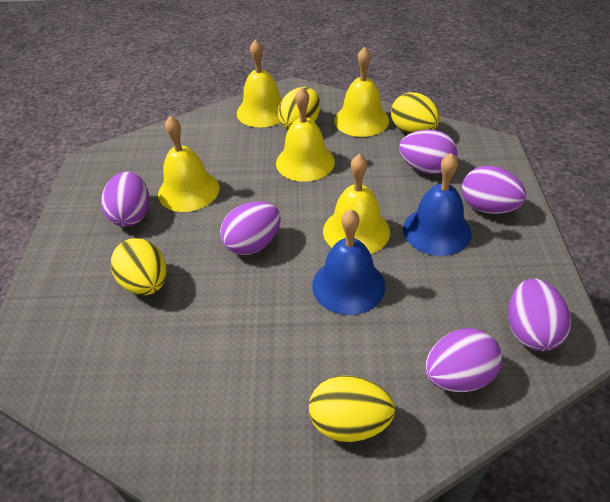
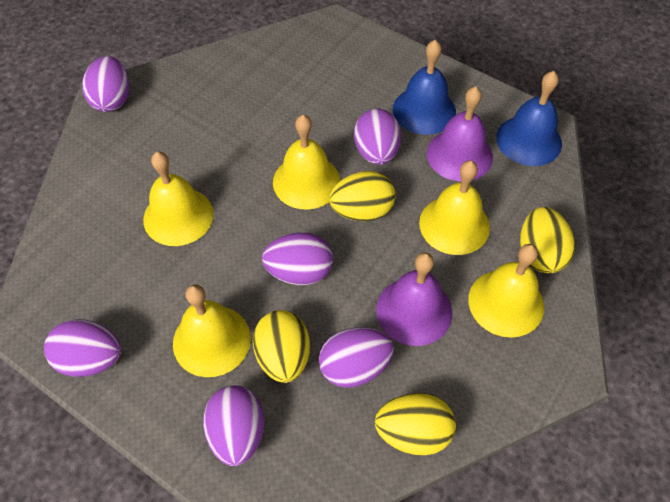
purple bell: 0 -> 2

